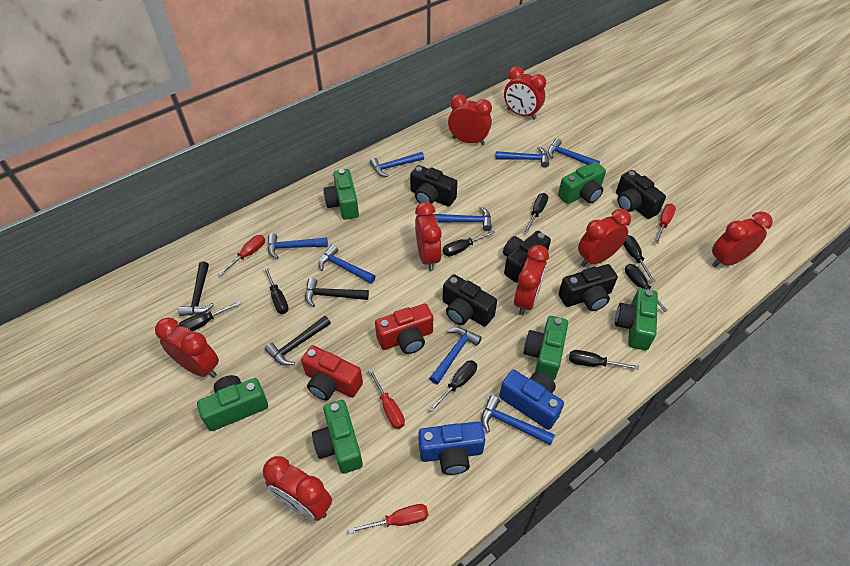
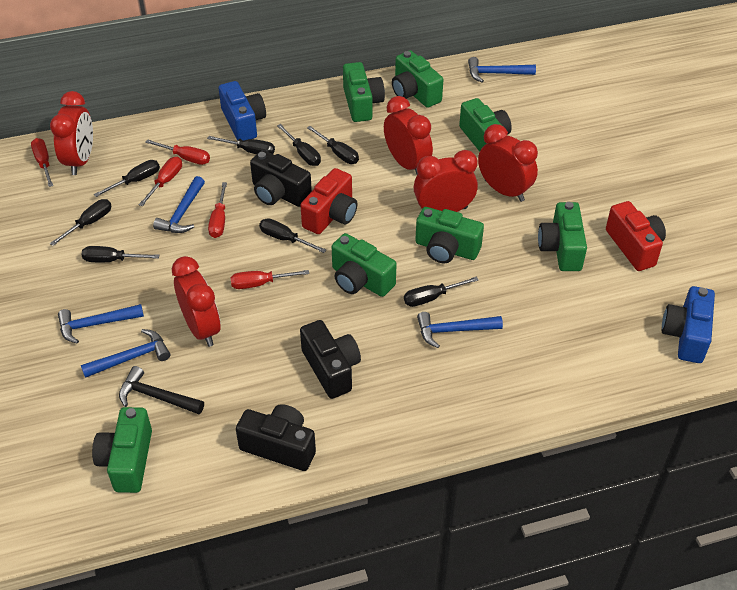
black camera: 5 -> 3
black hammer: 3 -> 1
blue hammer: 8 -> 5
green camera: 6 -> 7
red clock: 8 -> 5
red screwdriver: 4 -> 5

